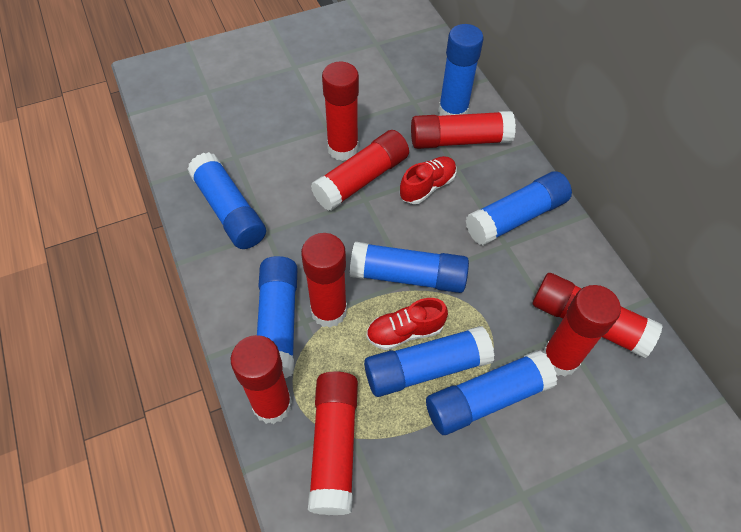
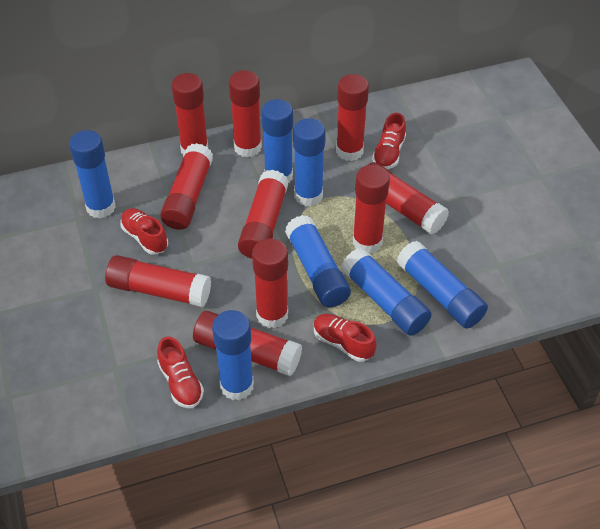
red glue stick: 8 -> 10
red shoe: 2 -> 4

